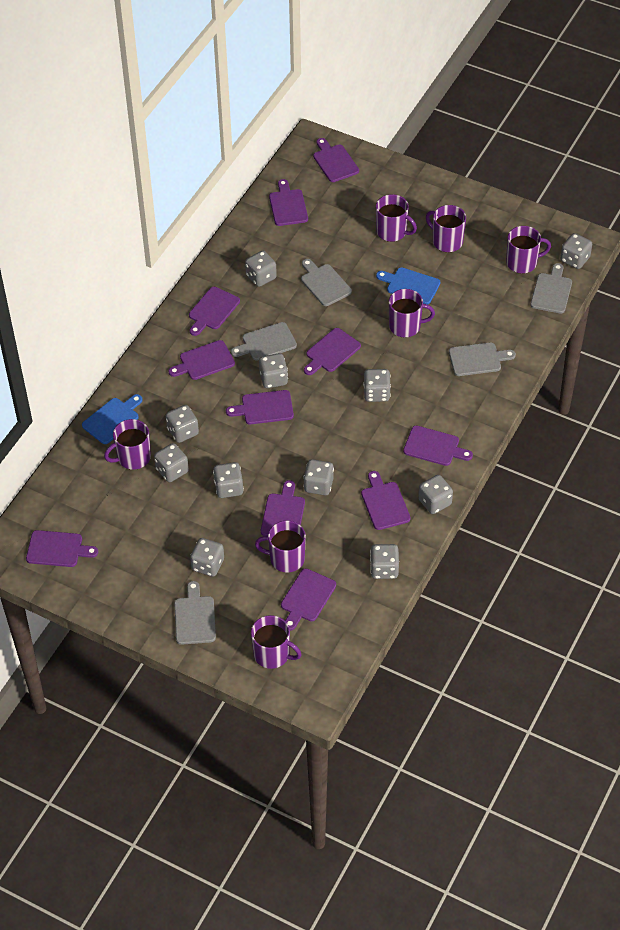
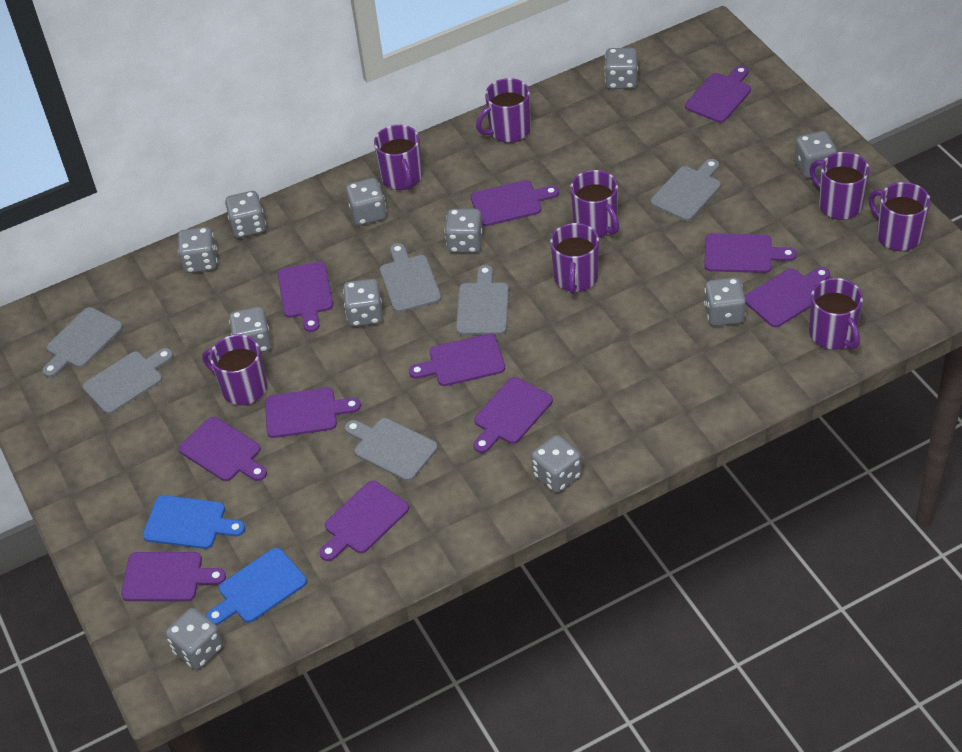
grey cutting board: 5 -> 6
purple mug: 7 -> 8

